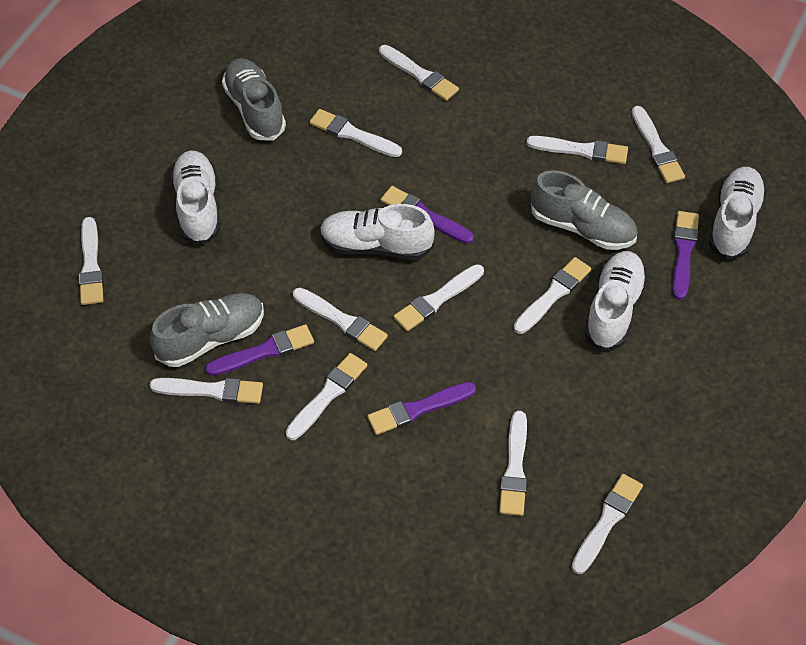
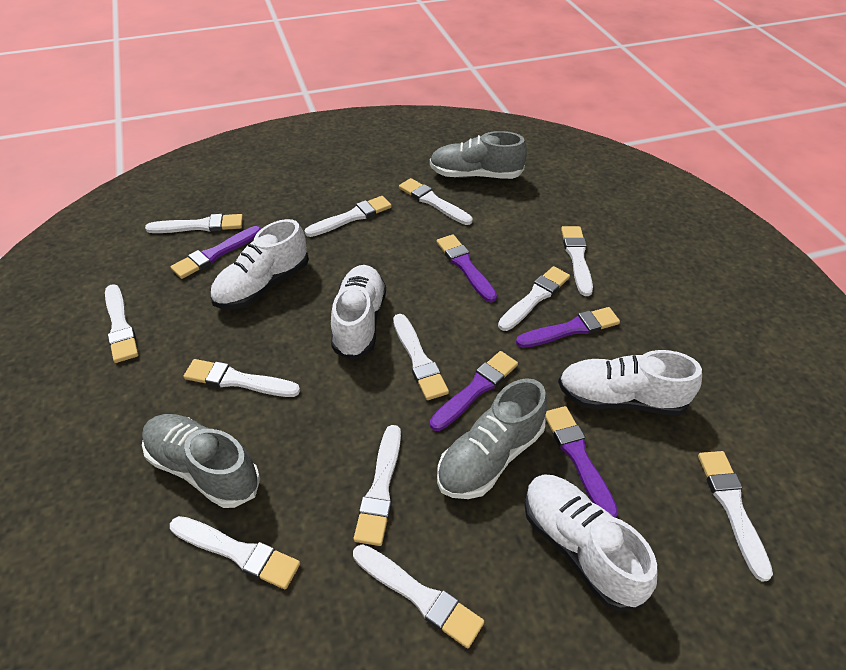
purple brush: 4 -> 5

